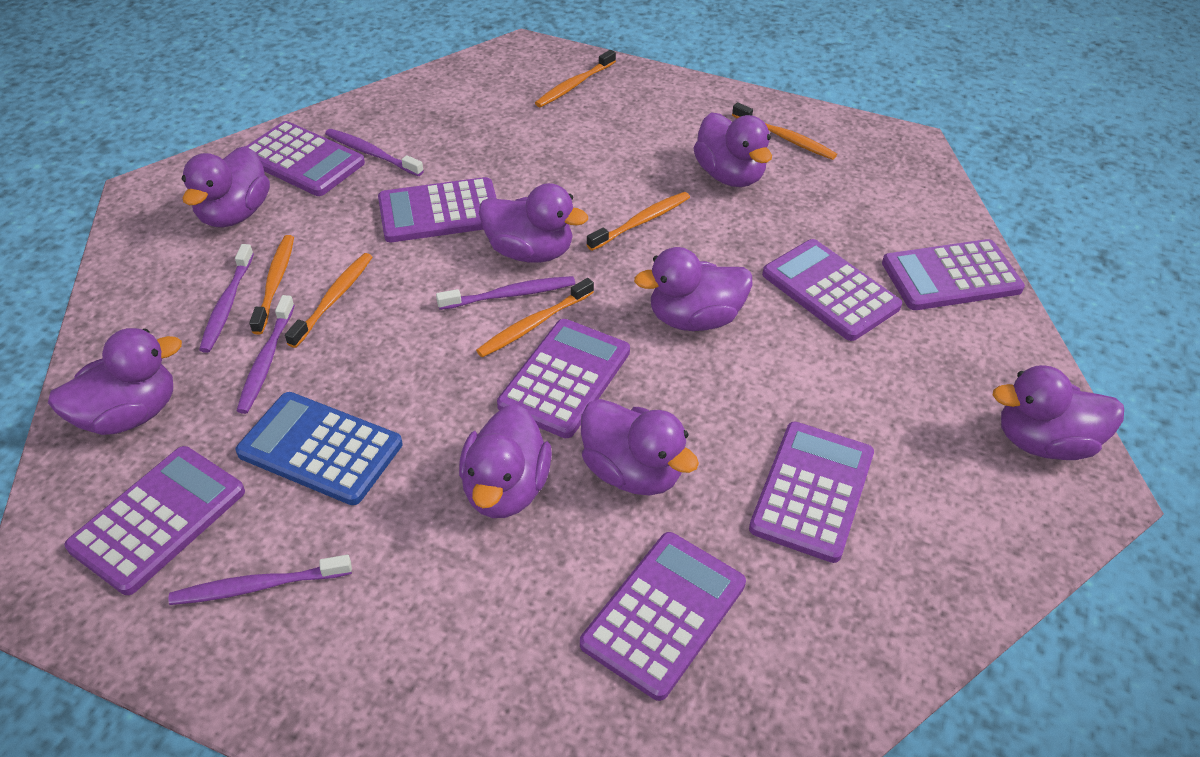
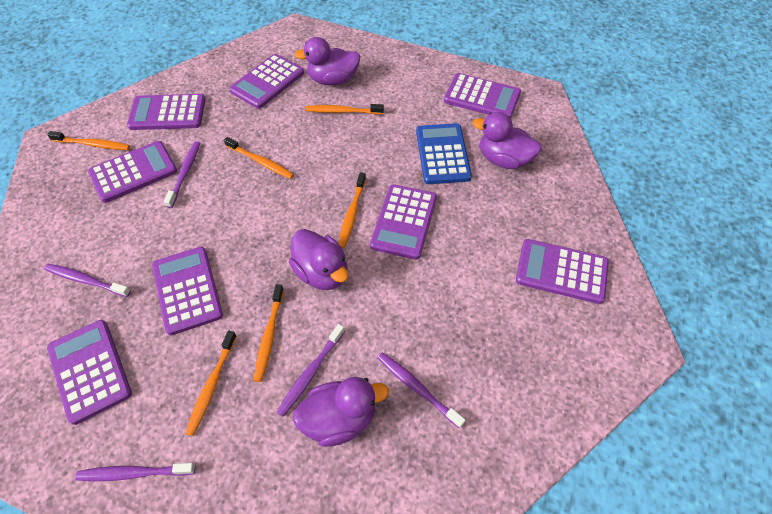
purple duck: 8 -> 4

